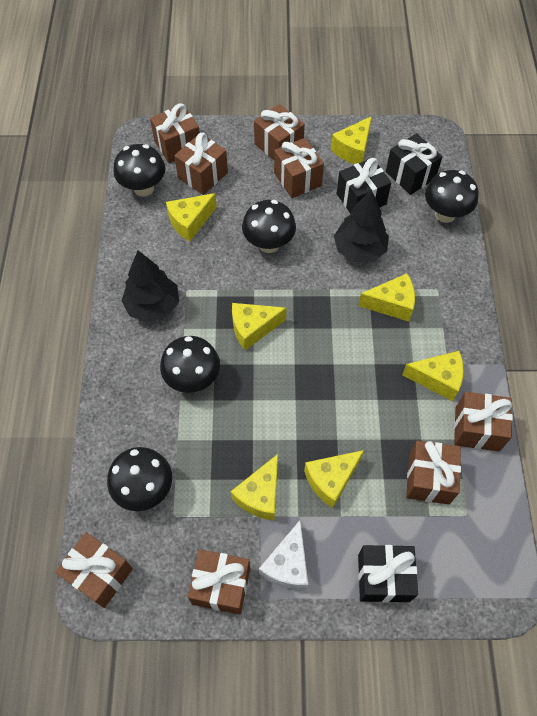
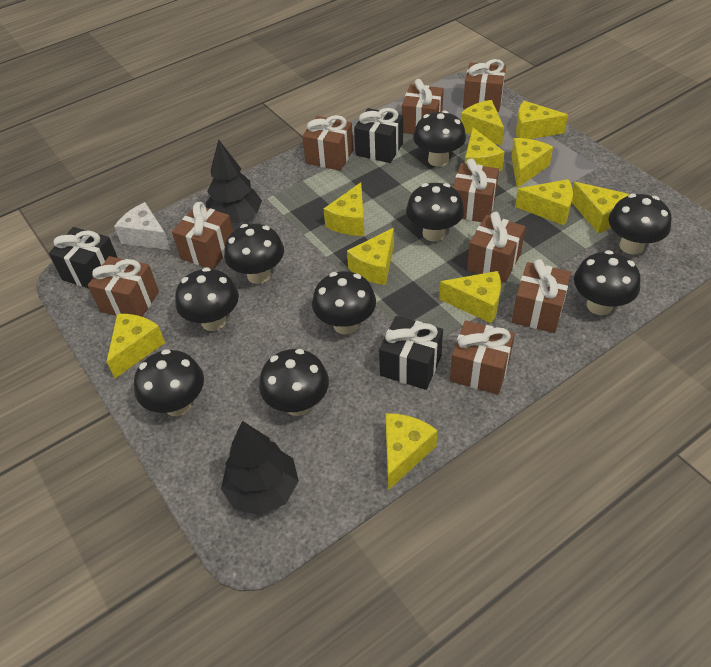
black mushroom: 5 -> 9
brown gift: 8 -> 9
yellow cheese: 7 -> 11

